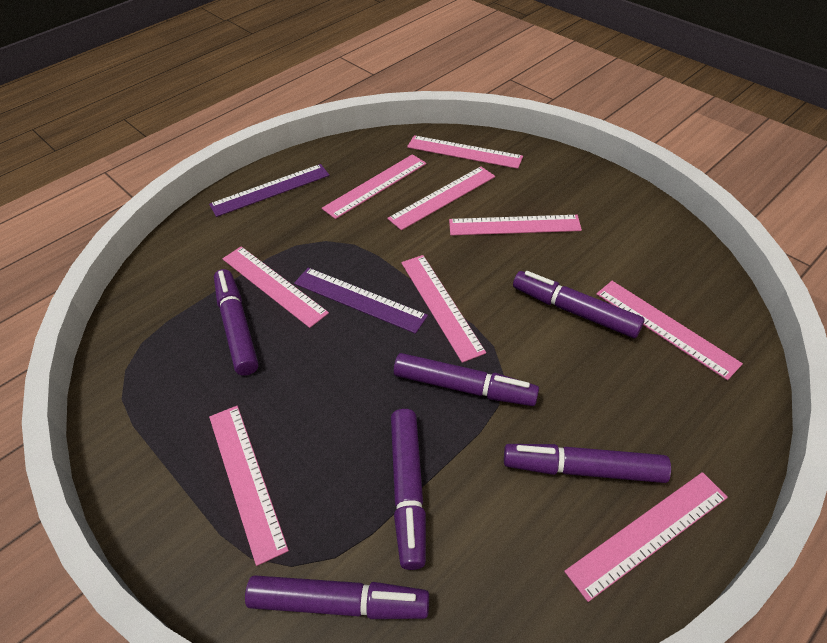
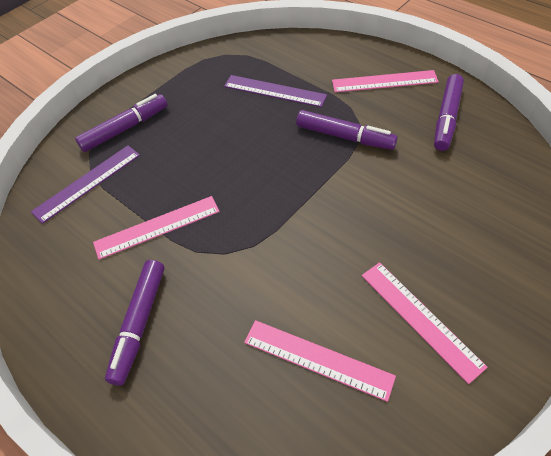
pink ruler: 9 -> 4
purple marker: 6 -> 4

